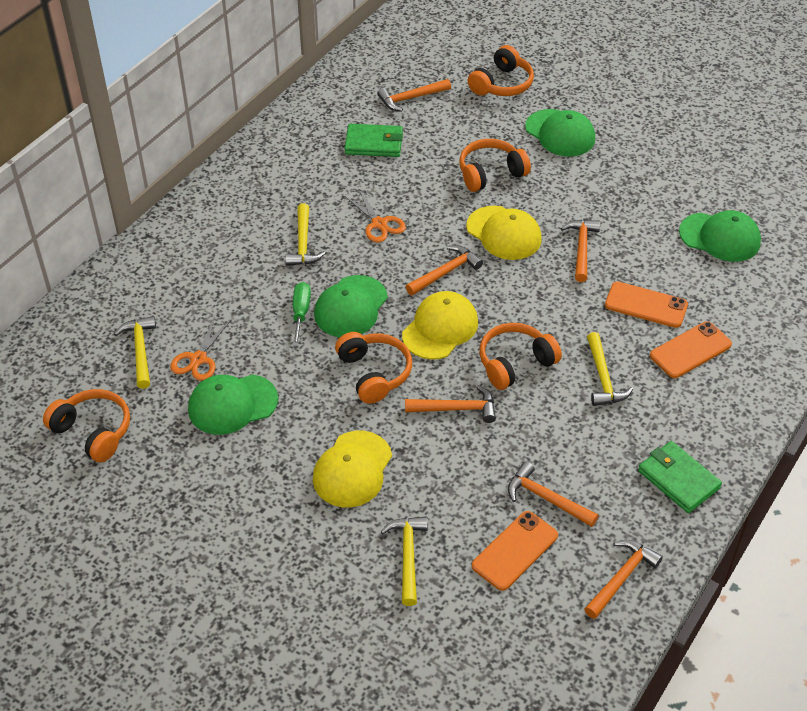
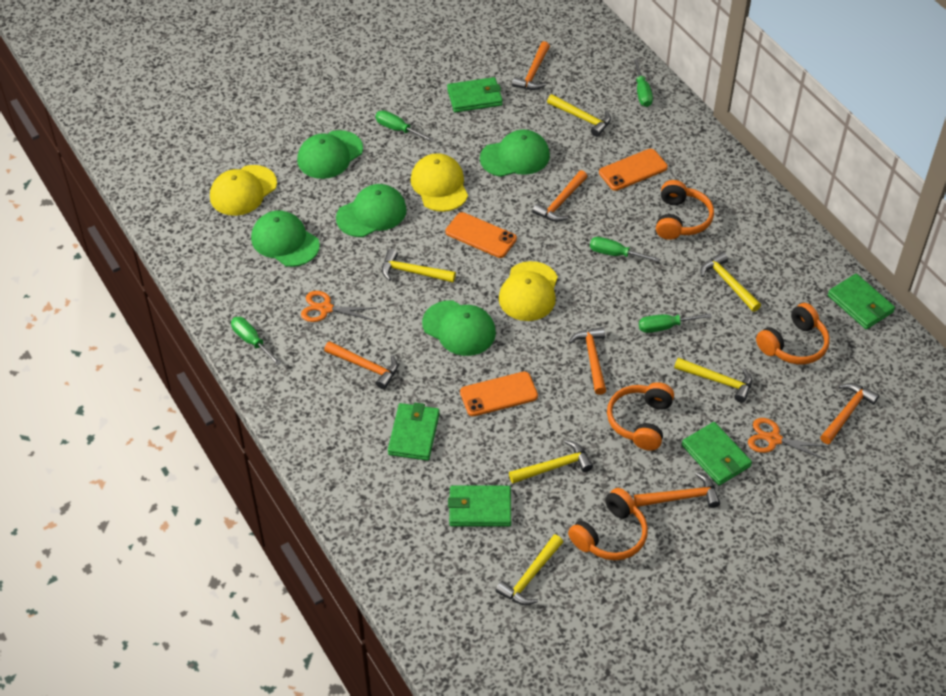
green cap: 4 -> 5
green screwdriver: 1 -> 5
green wallet: 2 -> 5
orange headphones: 5 -> 4
yellow hammer: 4 -> 6

